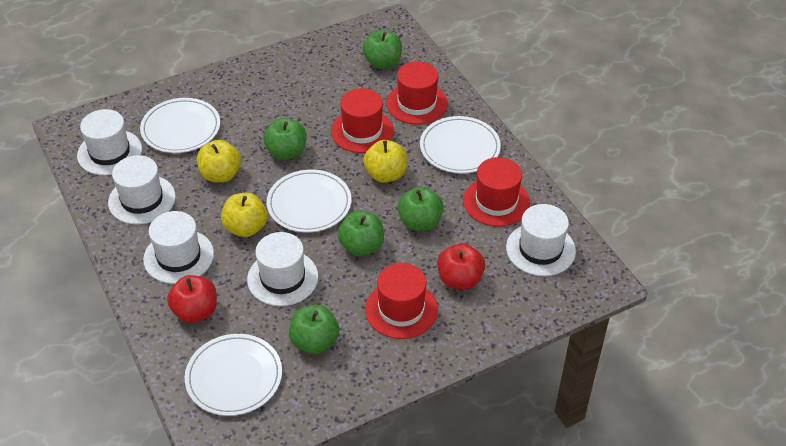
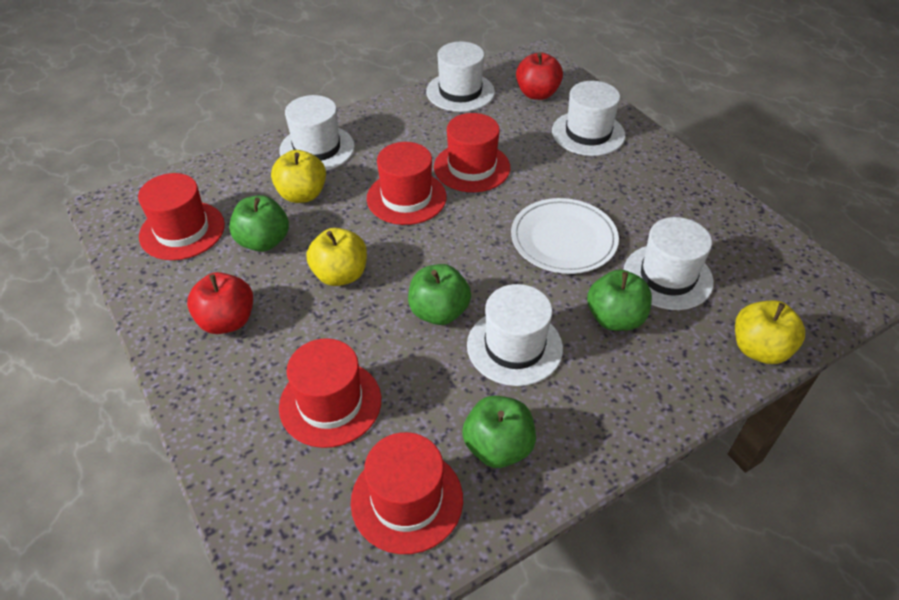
green apple: 5 -> 4
red hat: 4 -> 5
white plate: 4 -> 1

